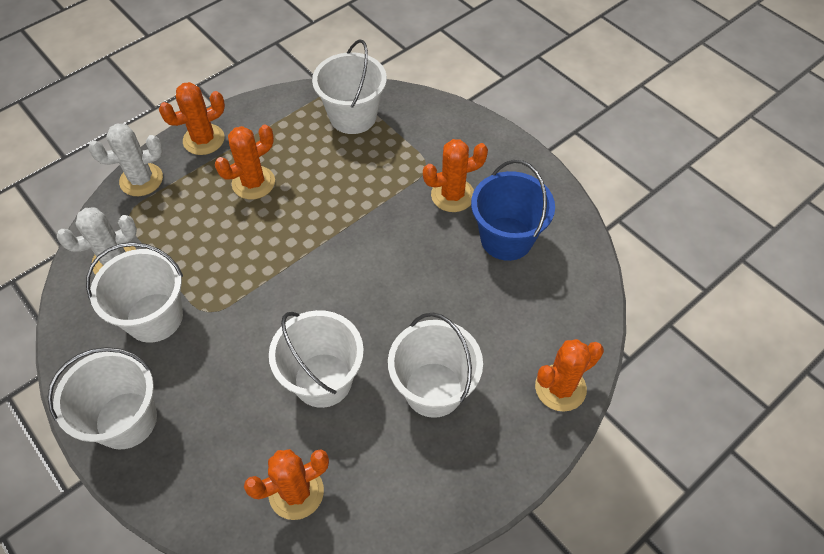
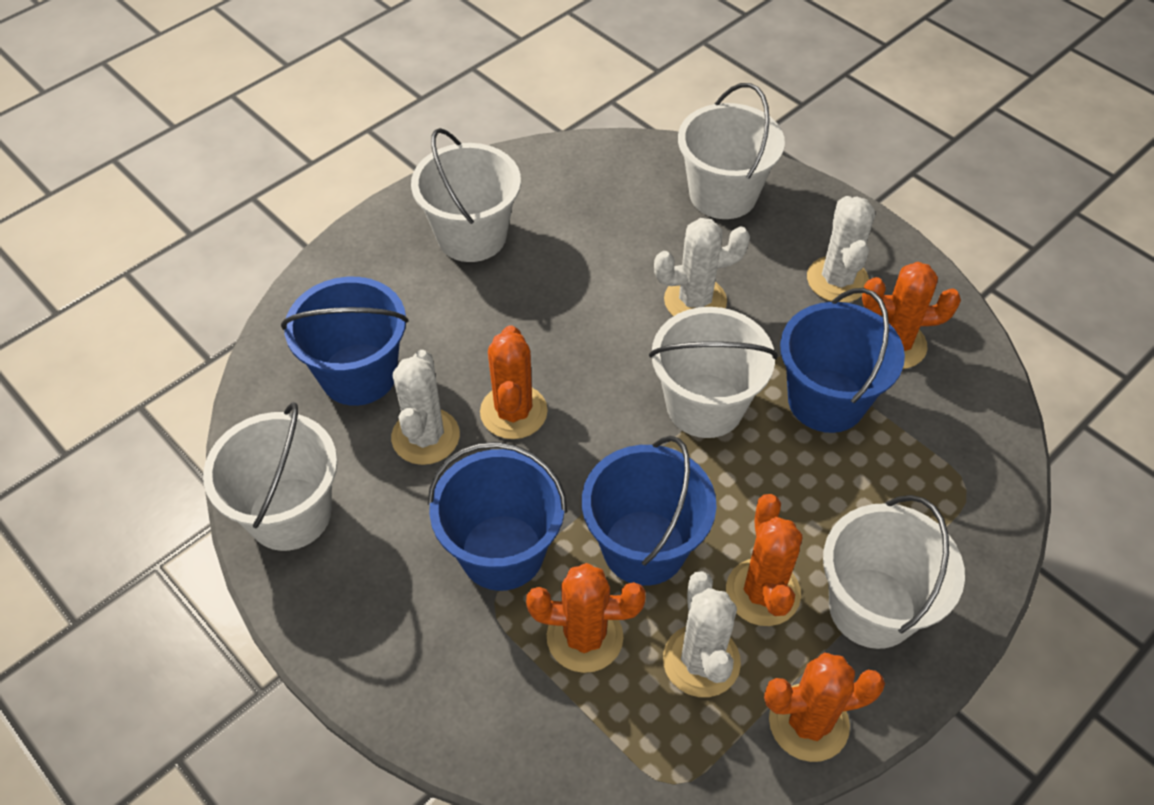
blue bucket: 1 -> 4
white cactus: 2 -> 4

